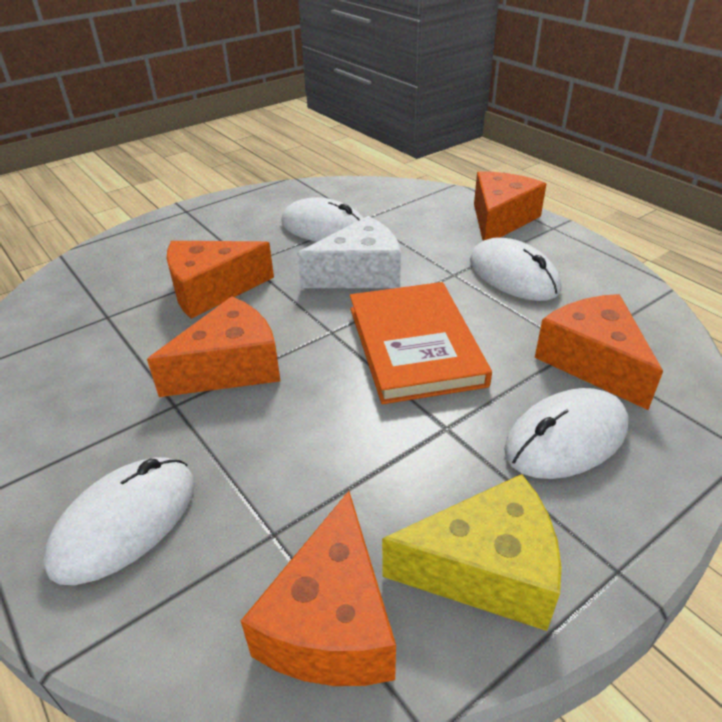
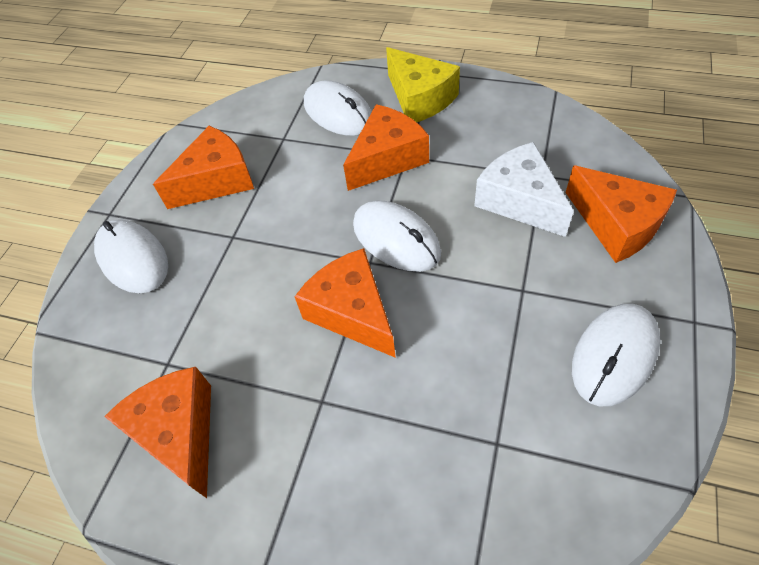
orange book: 1 -> 0

